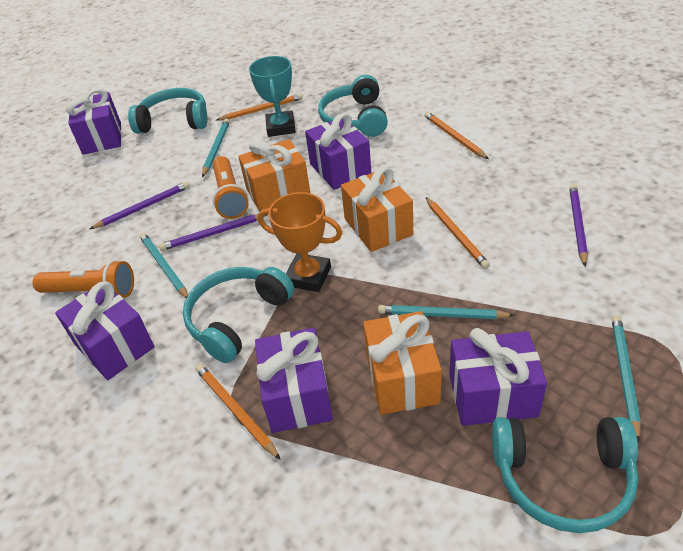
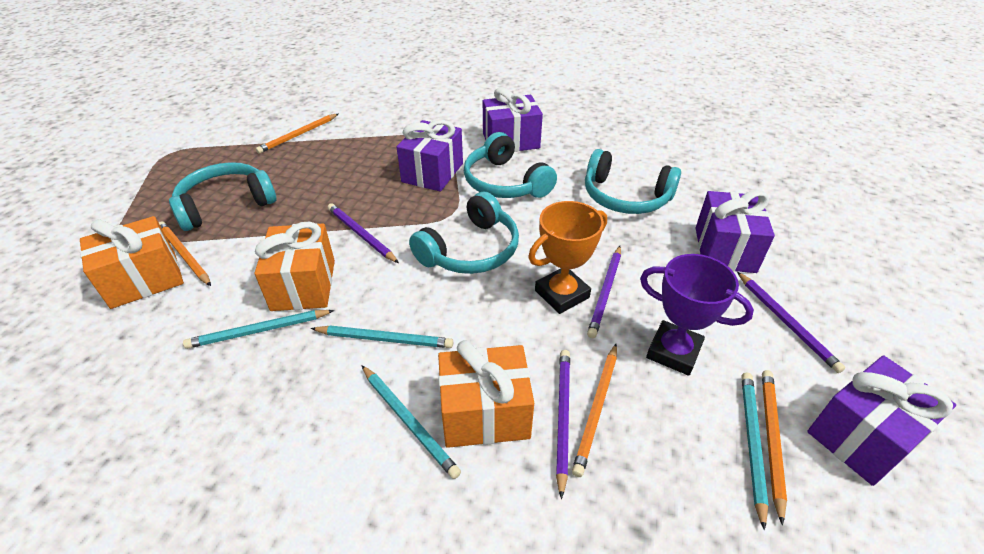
orange flashlight: 2 -> 0
purple gift: 5 -> 4
purple pencil: 3 -> 4
purple trophy: 0 -> 1
turquoise trophy: 1 -> 0

